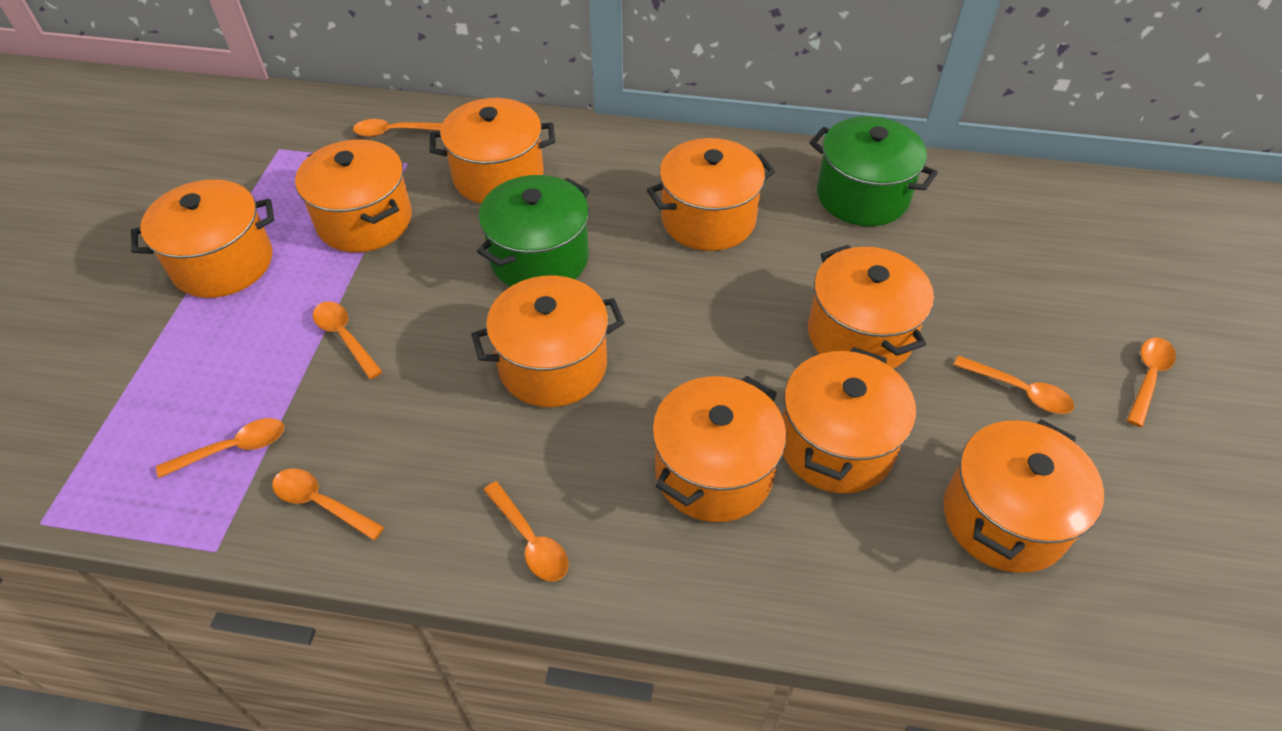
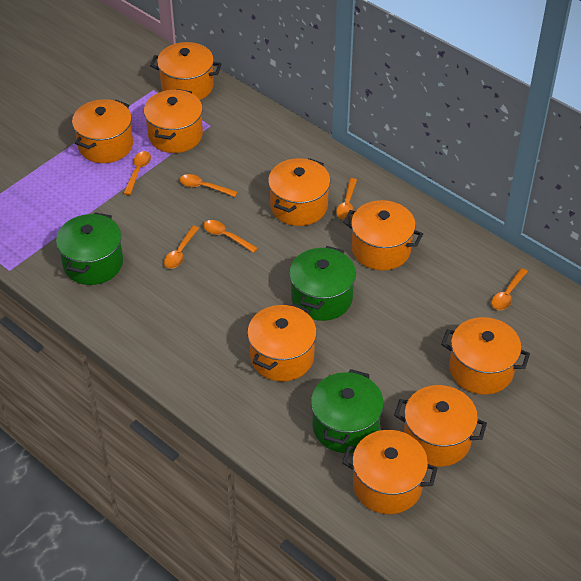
green pot: 2 -> 3
orange spoon: 7 -> 6

